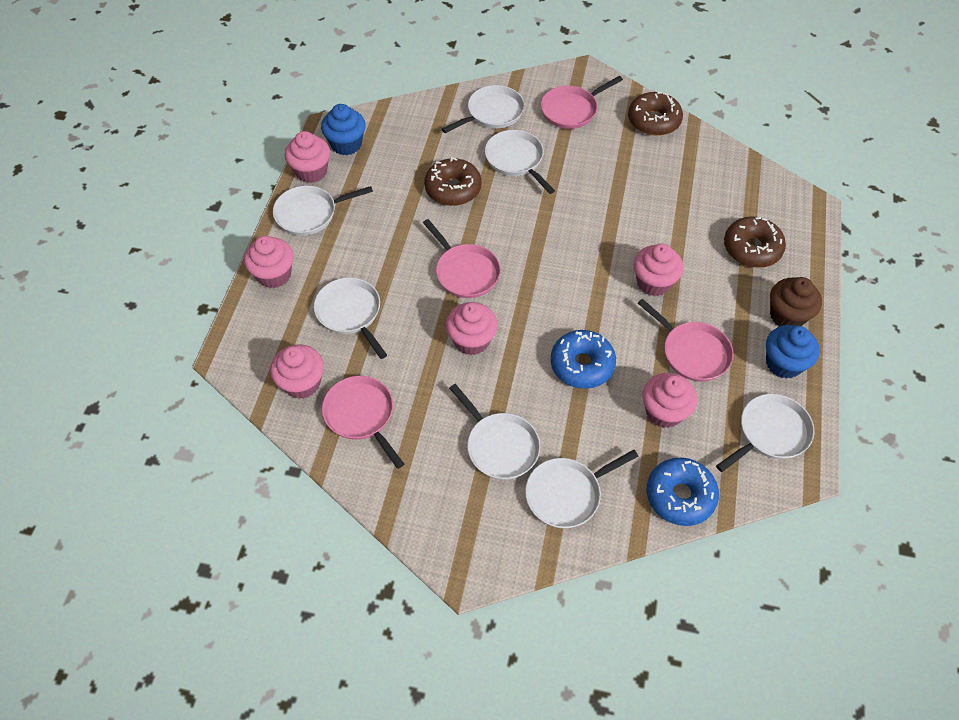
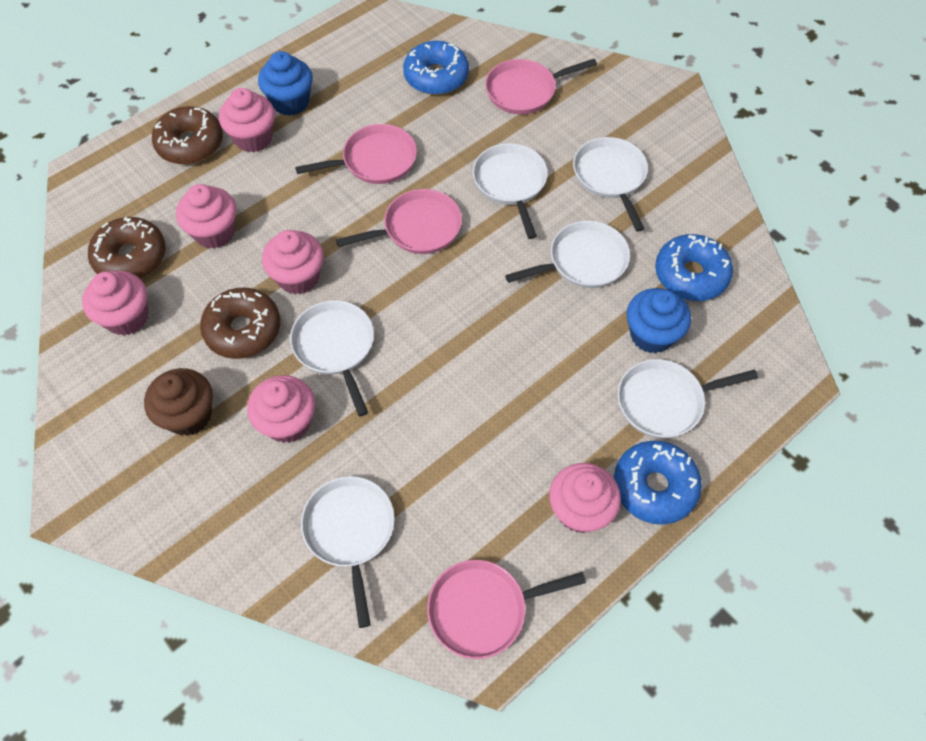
blue donut: 2 -> 3
white pan: 7 -> 6

